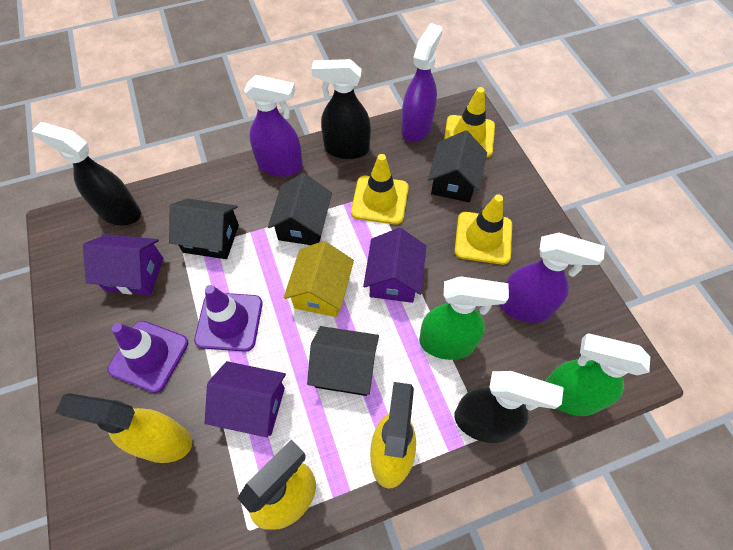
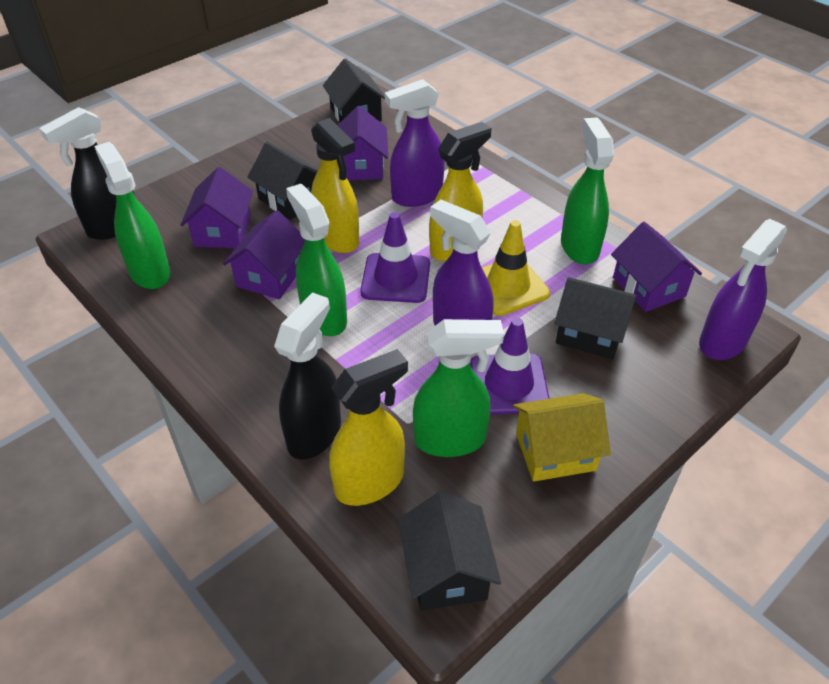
black spray bottle: 3 -> 2
green spray bottle: 2 -> 4
purple house: 3 -> 4
yellow traffic cone: 3 -> 1

